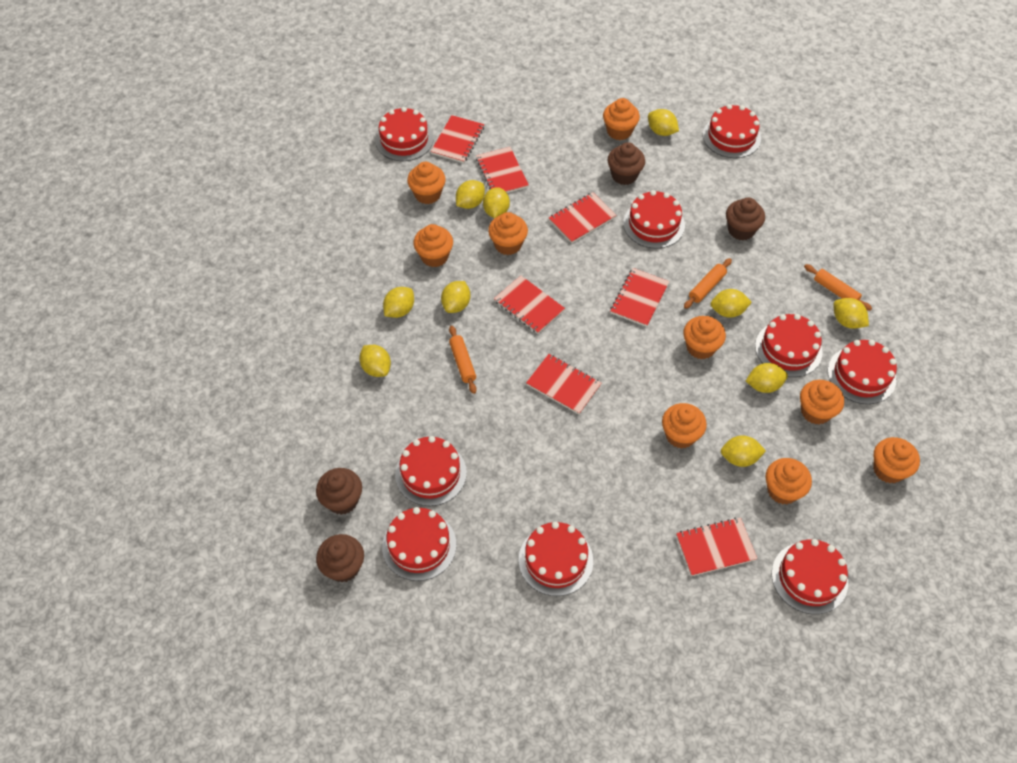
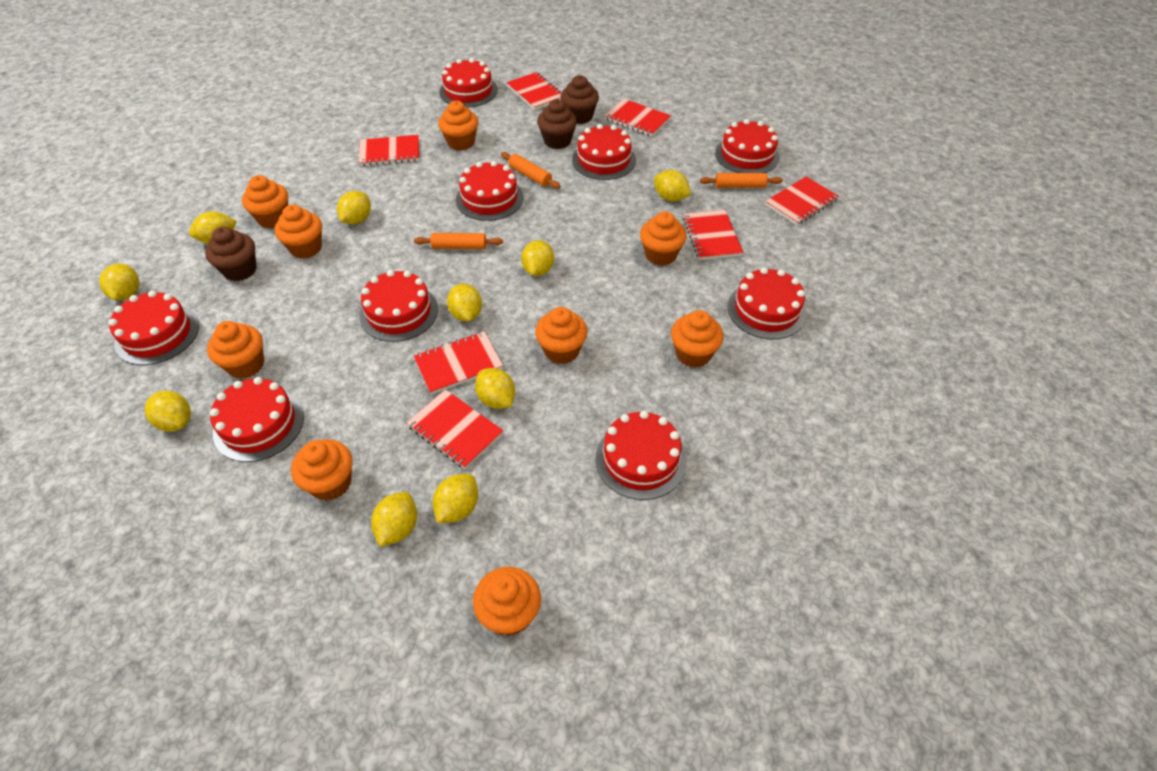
brown cupcake: 4 -> 3

